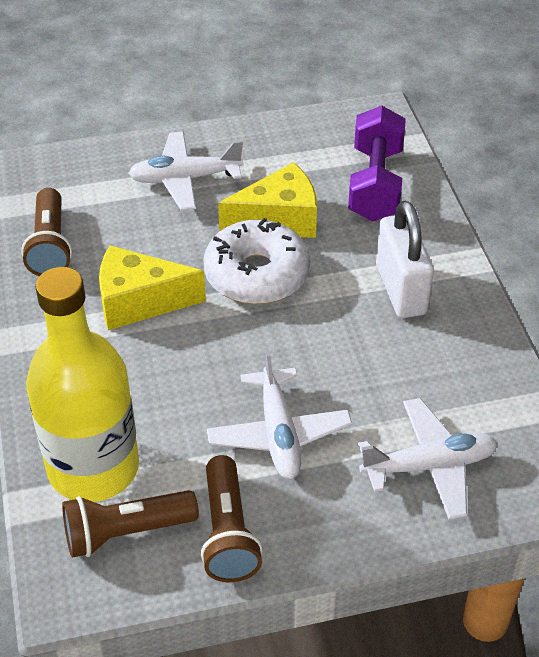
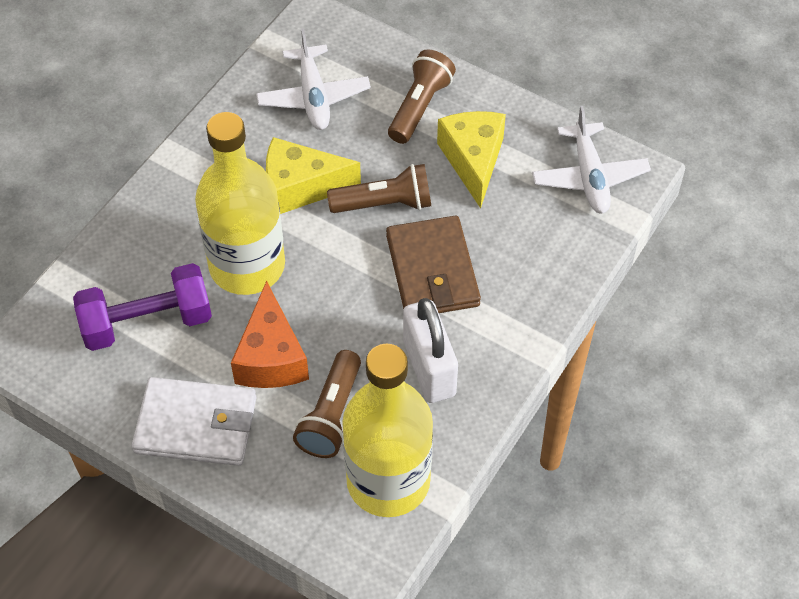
brown wallet: 0 -> 1
orange cheese: 0 -> 1
white donut: 1 -> 0
white plane: 3 -> 2
white wallet: 0 -> 1
yellow bottle: 1 -> 2

